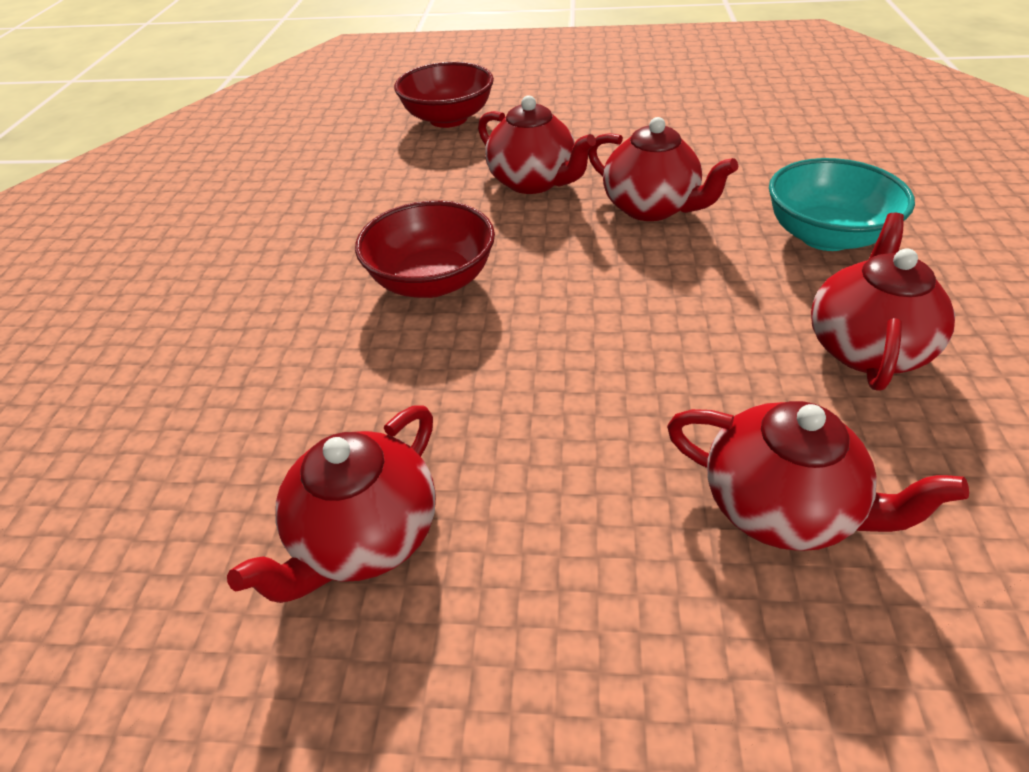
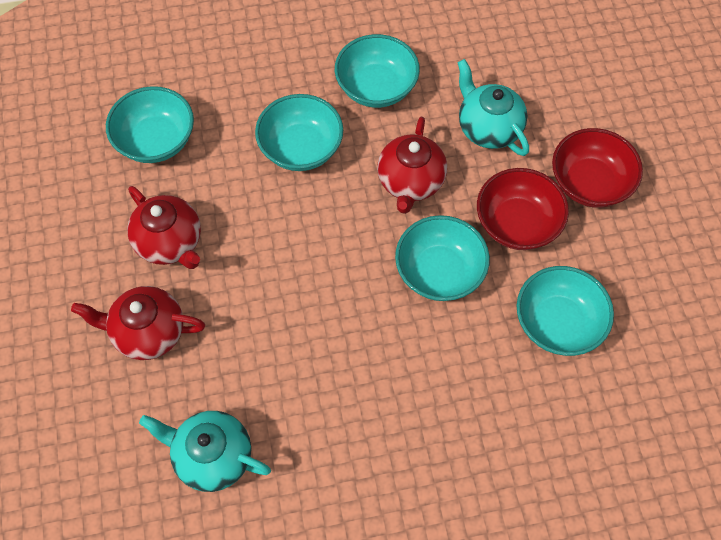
red teapot: 5 -> 3
turquoise bowl: 1 -> 5
turquoise teapot: 0 -> 2

